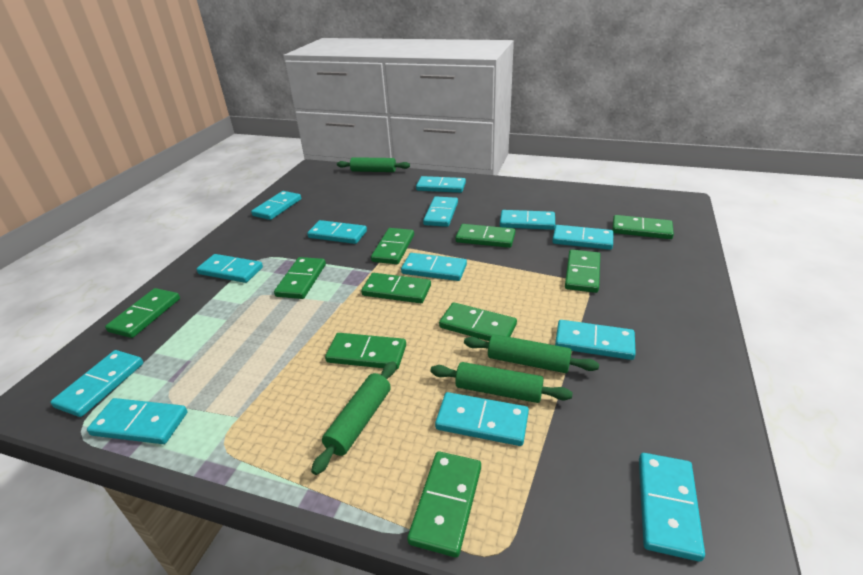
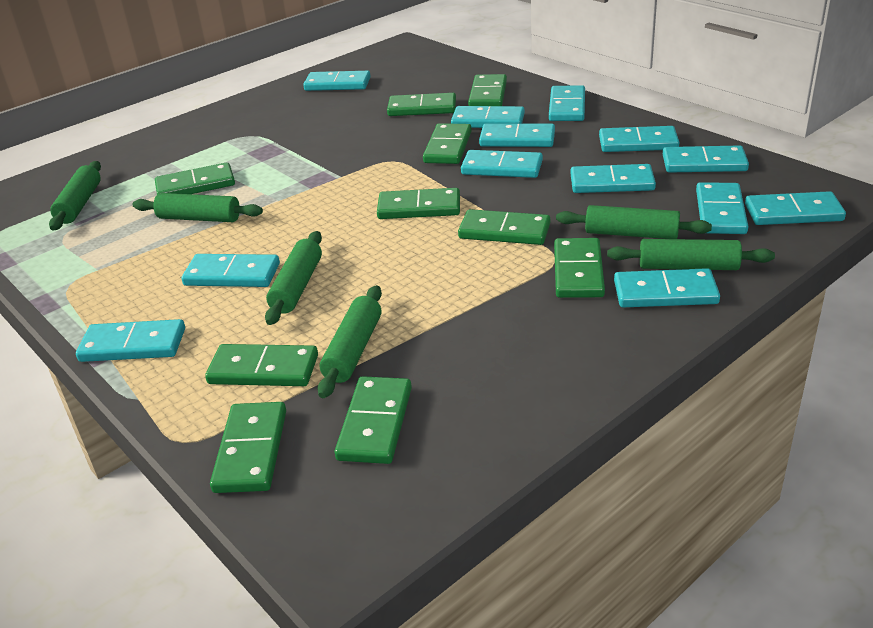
green rolling pin: 4 -> 6

